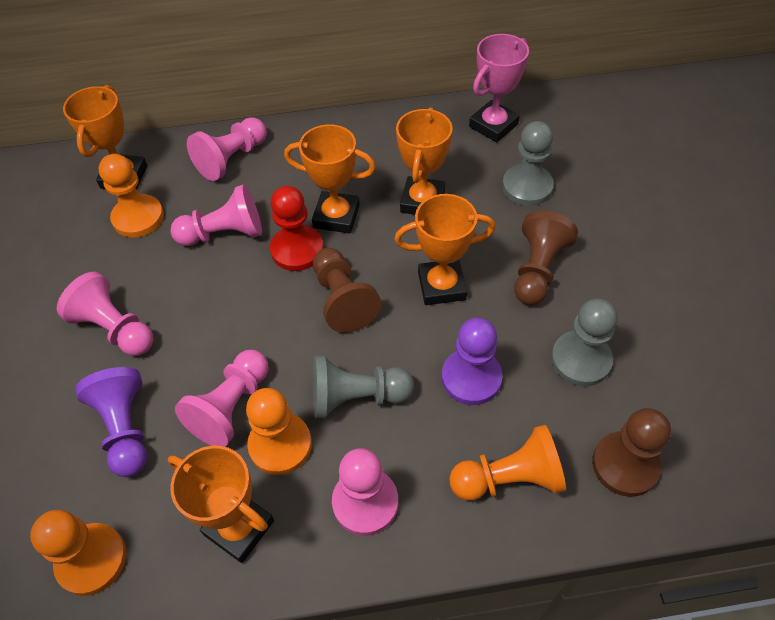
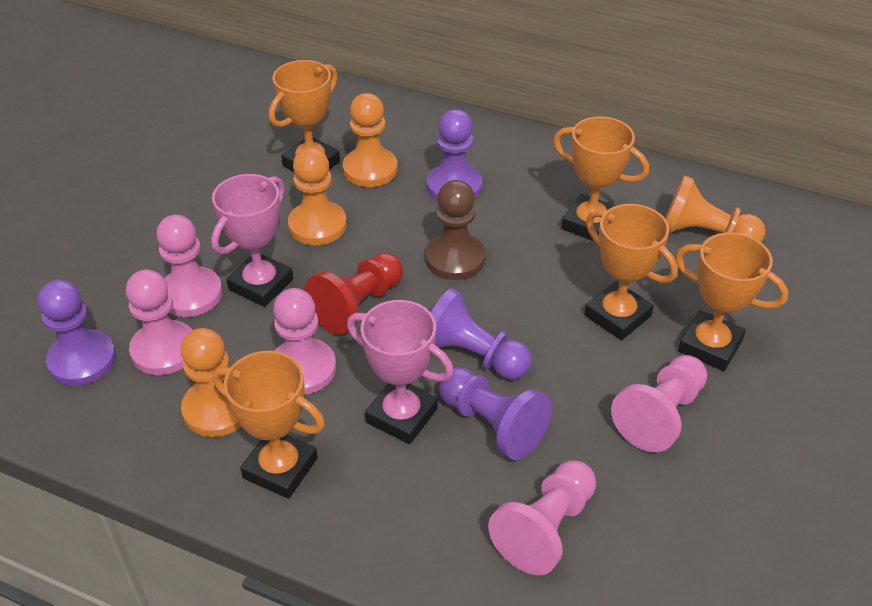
brown pawn: 3 -> 1
grey pawn: 3 -> 0
pink trophy: 1 -> 2
purple pawn: 2 -> 4

